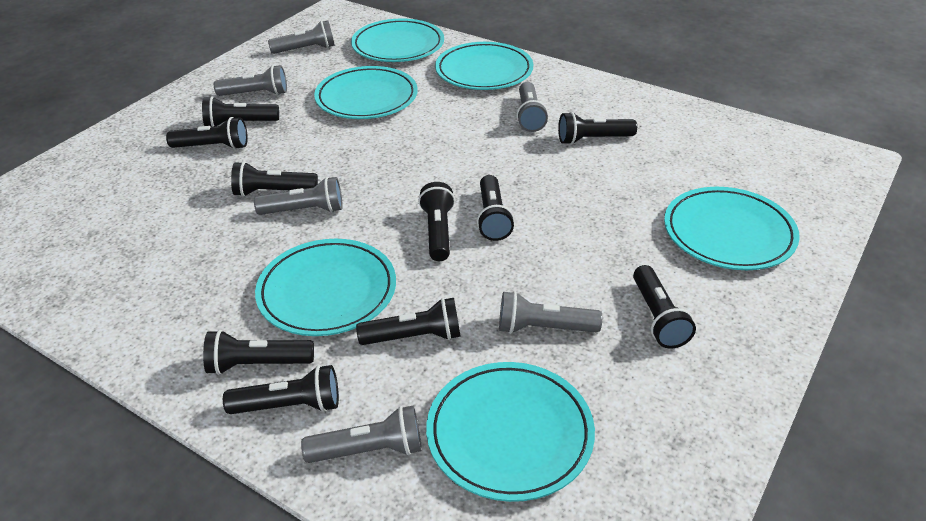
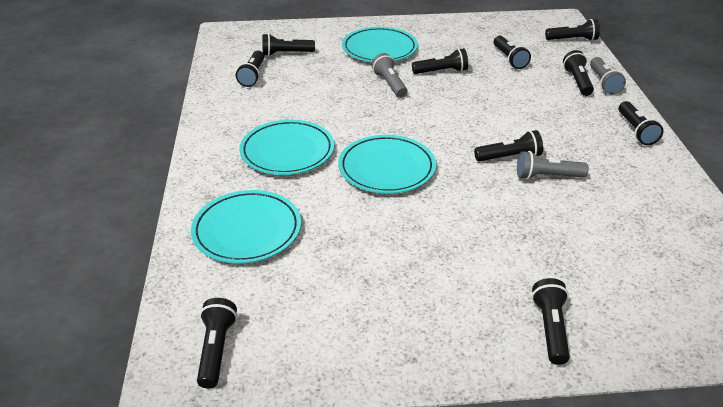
grey flashlight: 6 -> 3
turquoise plate: 6 -> 4

